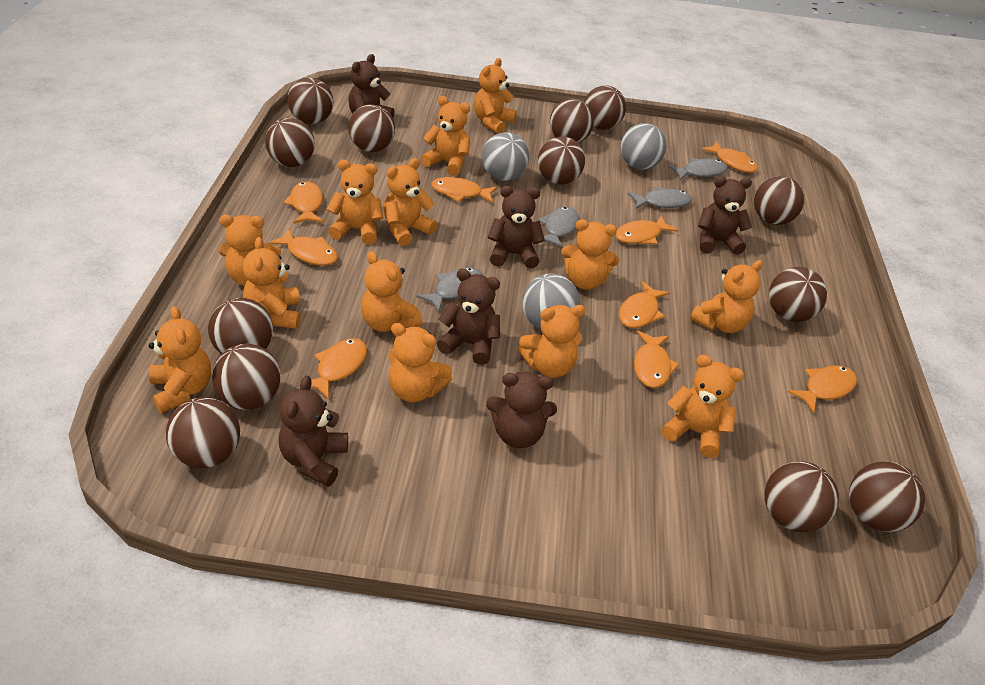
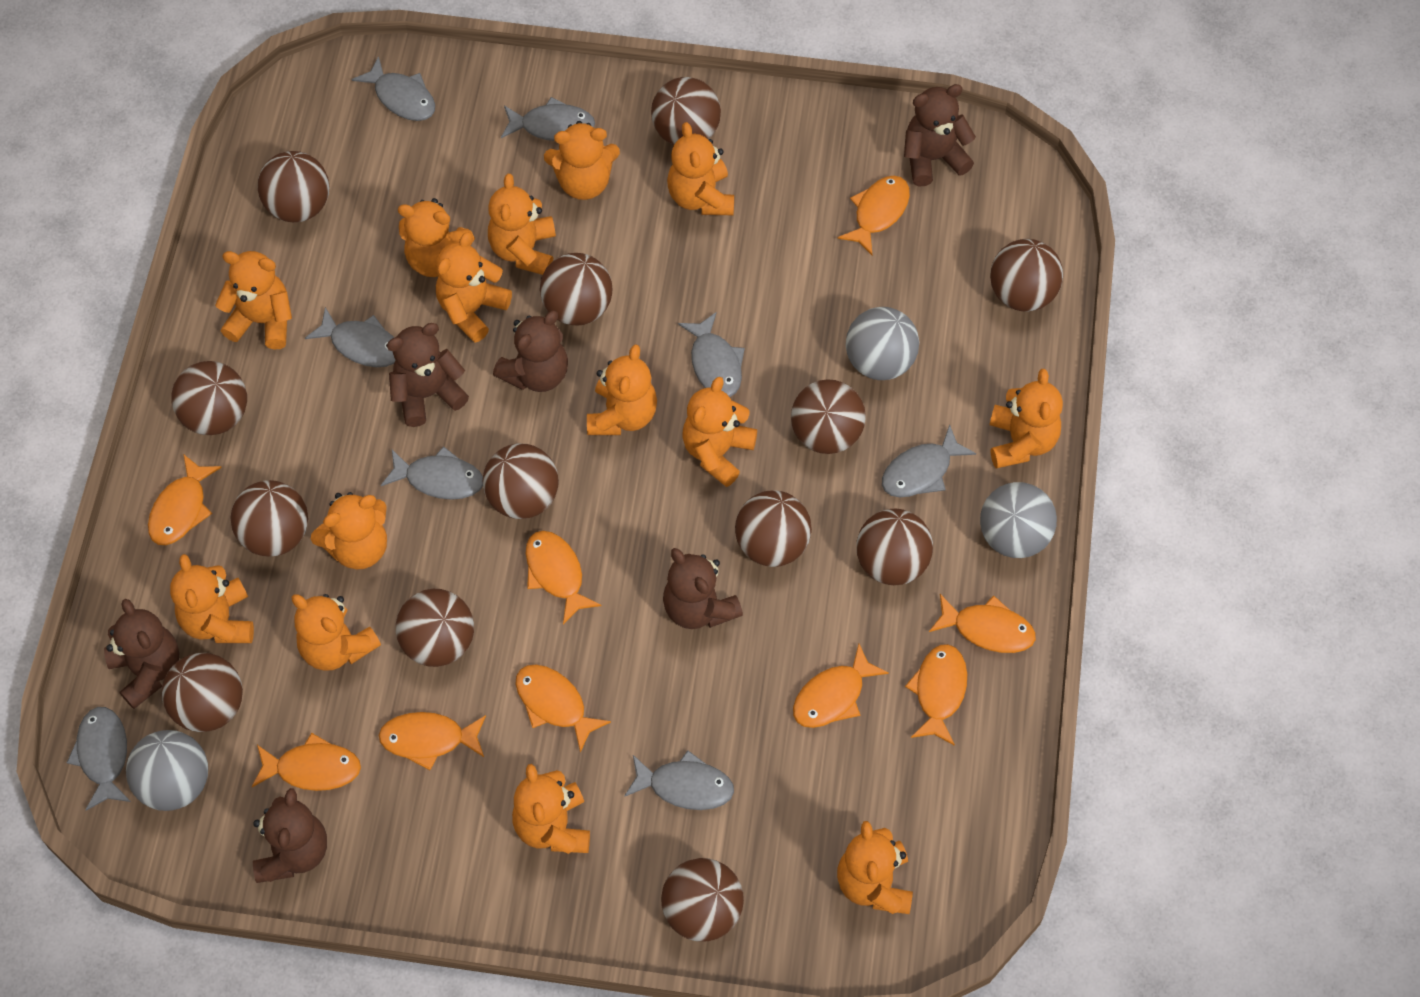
grey fish: 4 -> 8
orange teddy bear: 13 -> 14

